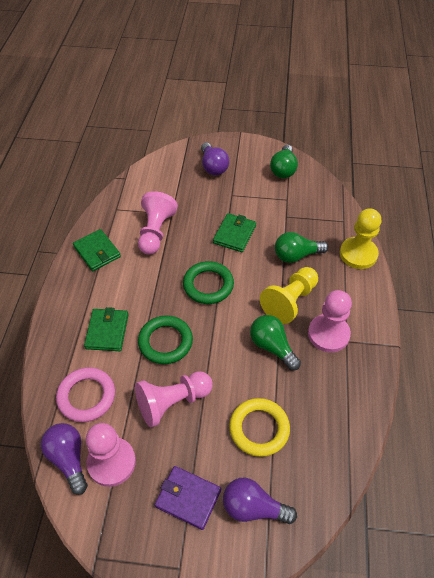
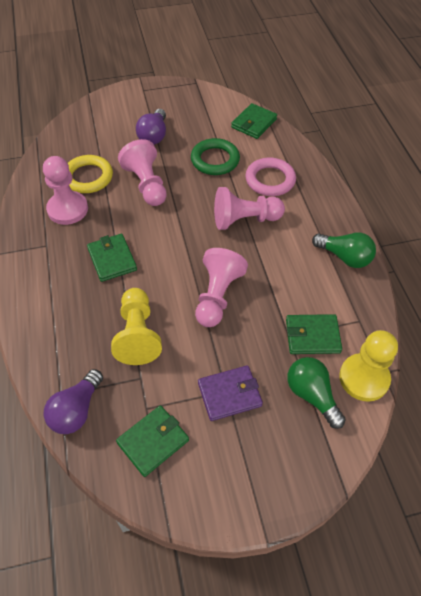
green light bulb: 3 -> 2
green ring: 2 -> 1
green wallet: 3 -> 4
purple light bulb: 3 -> 2

